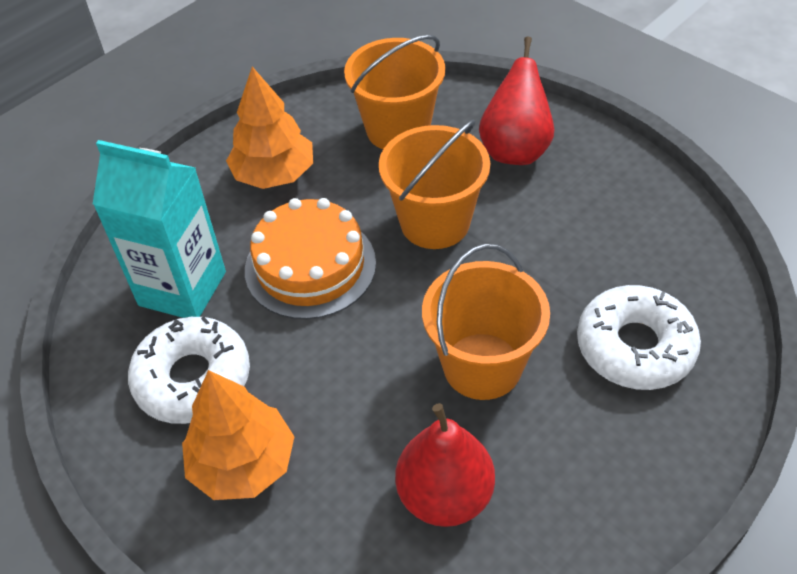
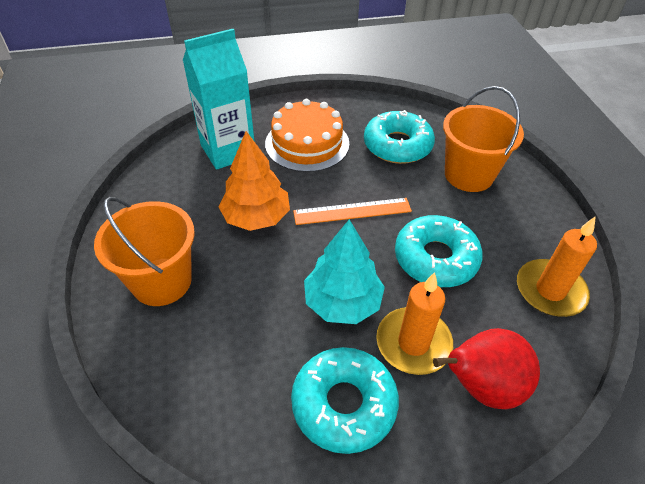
orange bucket: 3 -> 2
orange candle: 0 -> 2
orange ruler: 0 -> 1
orange tree: 2 -> 1
red pear: 2 -> 1
turquoise donut: 0 -> 3
turquoise tree: 0 -> 1
white donut: 2 -> 0

